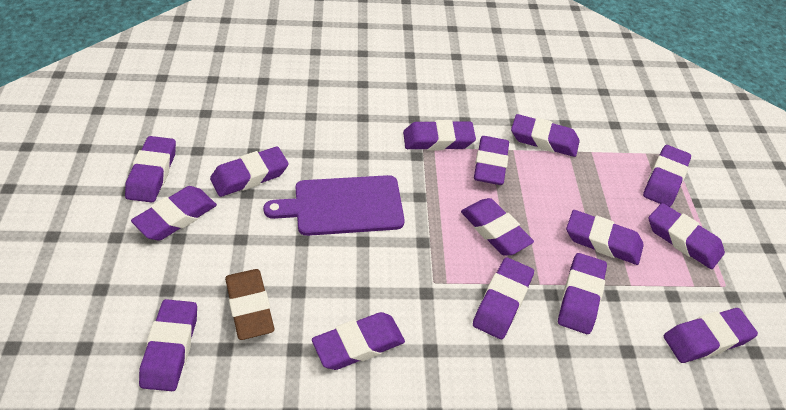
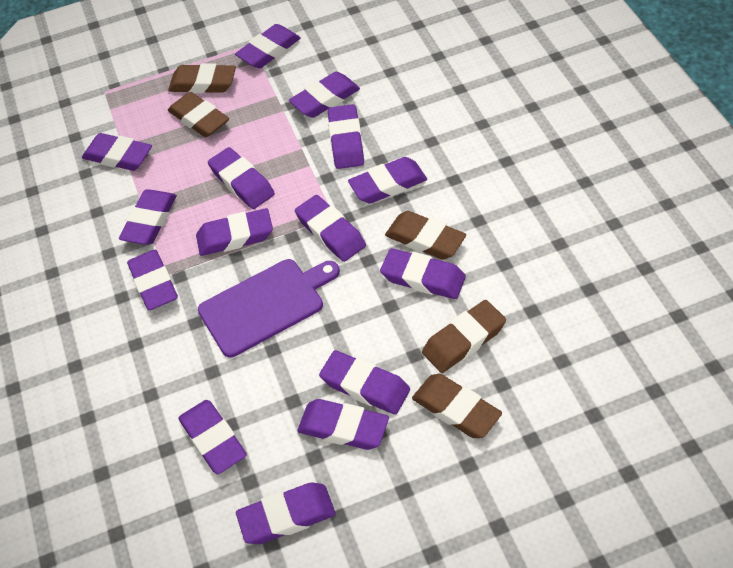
brown eraser: 1 -> 5

